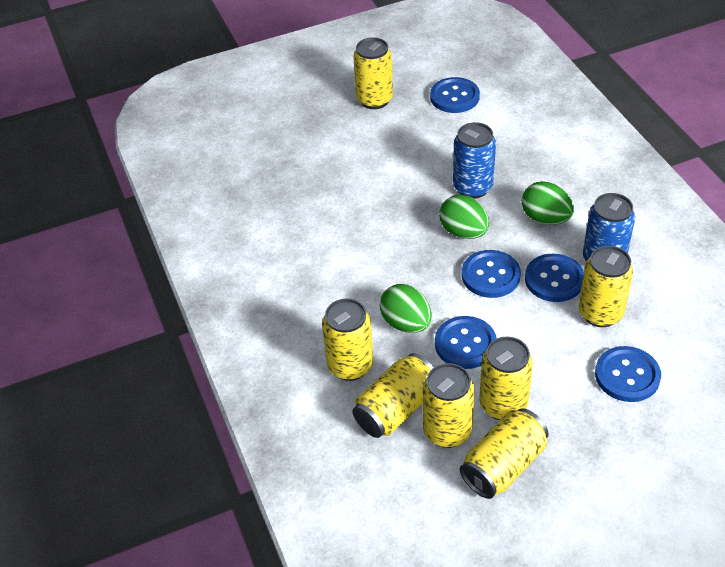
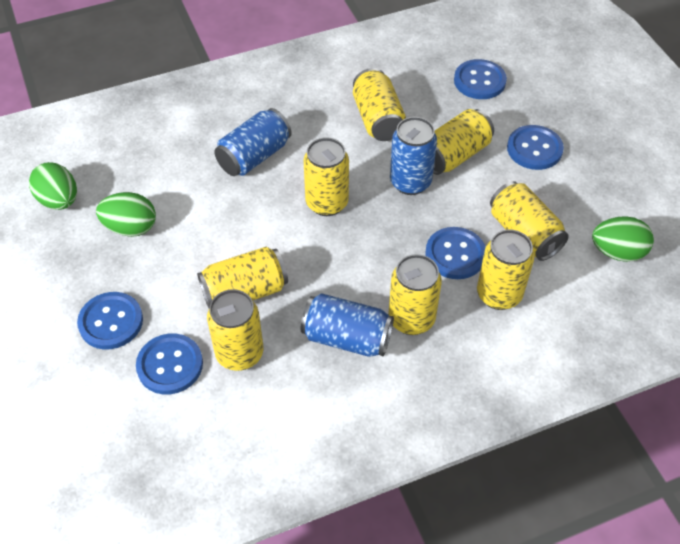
blue can: 2 -> 3
yellow can: 7 -> 8

